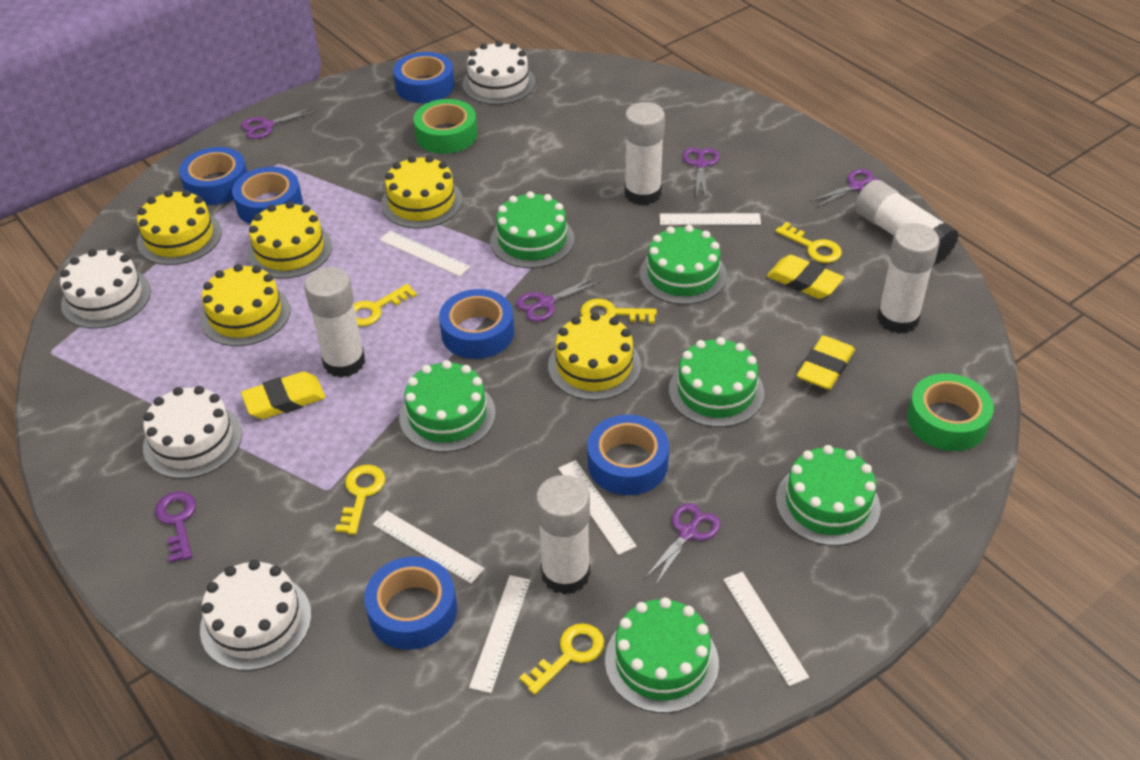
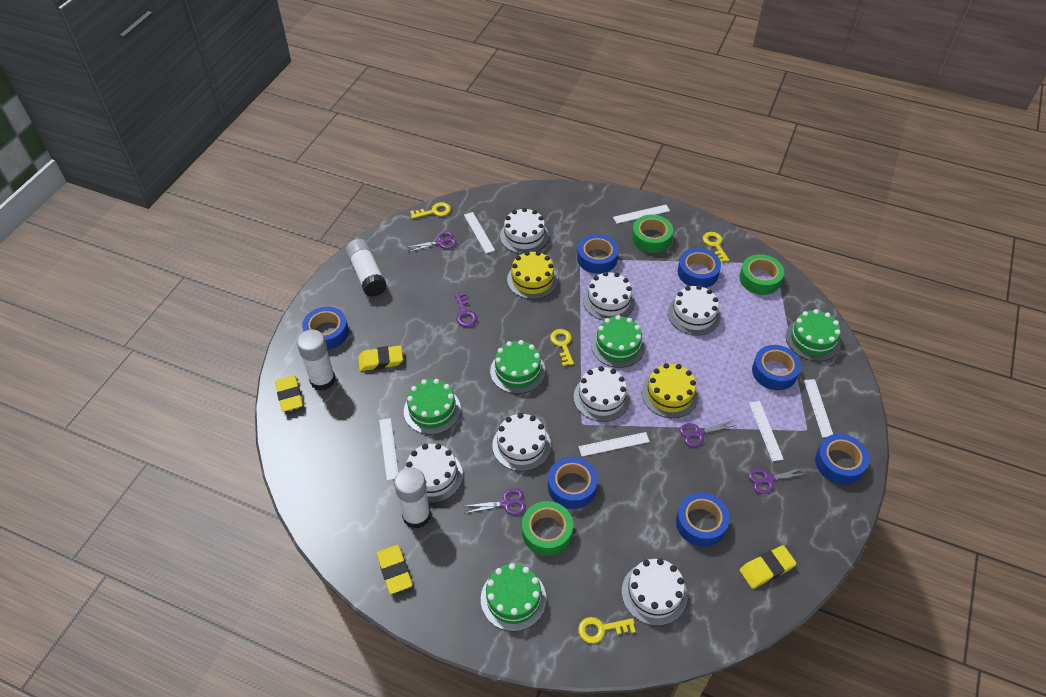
blue tape: 6 -> 7
green cake: 6 -> 5
green tape: 2 -> 3
purple scissors: 5 -> 4
white cake: 4 -> 7
white glue stick: 5 -> 3
yellow cake: 5 -> 2
yellow eraser: 3 -> 4
yellow key: 5 -> 4

